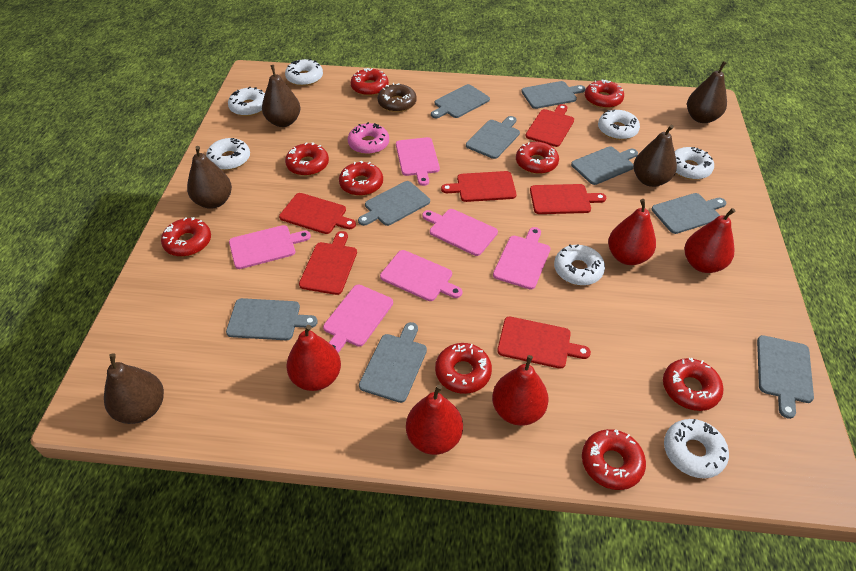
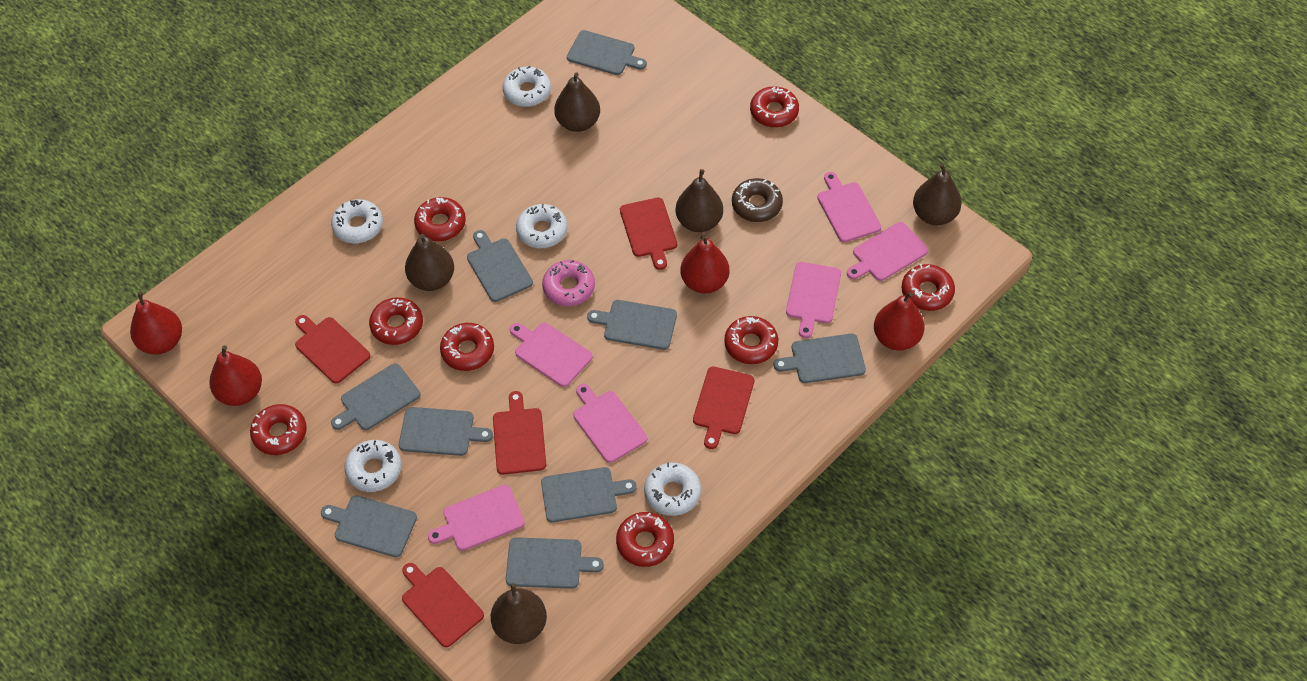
red cutting board: 6 -> 5
red donut: 9 -> 8
red pear: 5 -> 4
white donut: 7 -> 5

